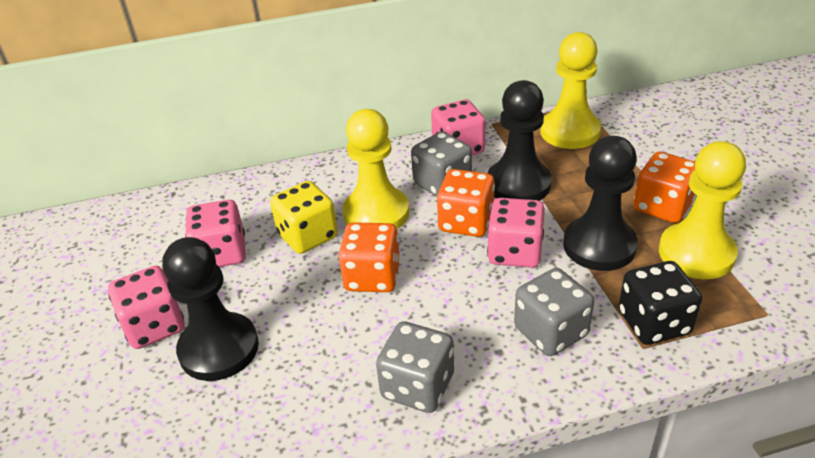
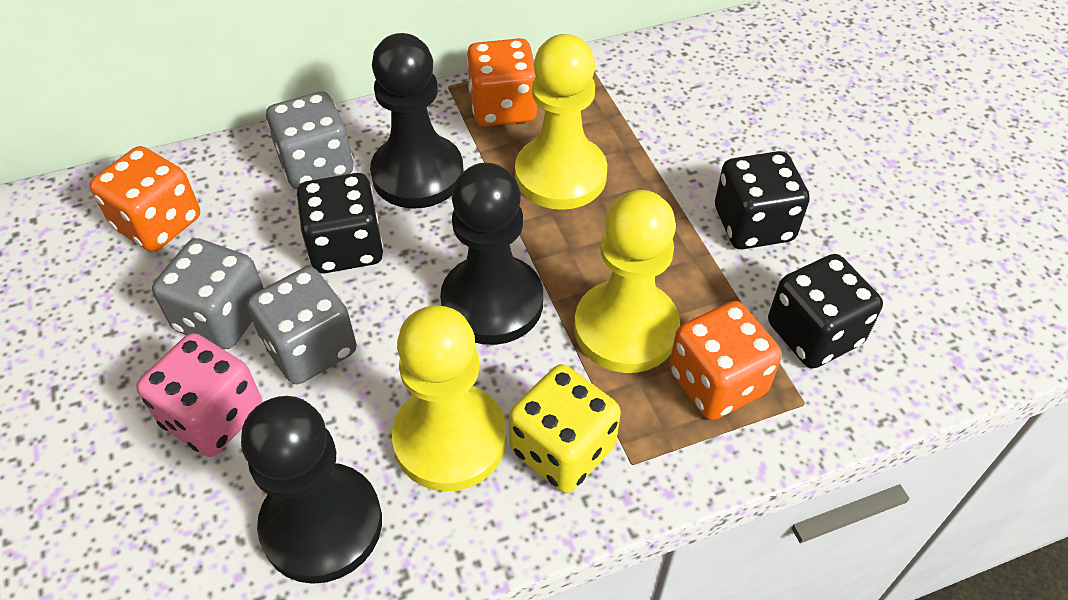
black dice: 1 -> 3
pink dice: 4 -> 1

